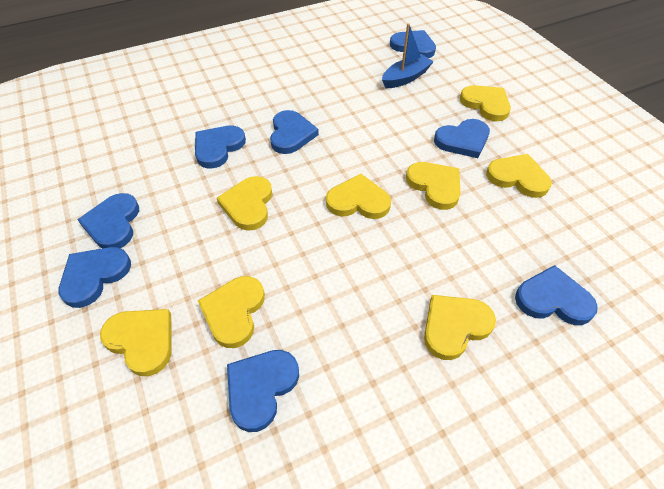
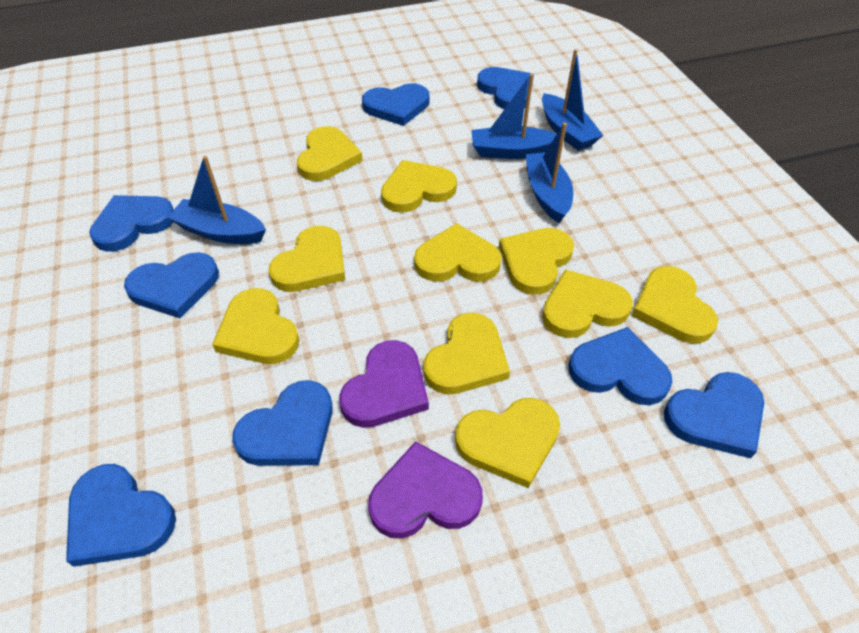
blue boat: 1 -> 4
purple heart: 0 -> 2
yellow heart: 8 -> 10

